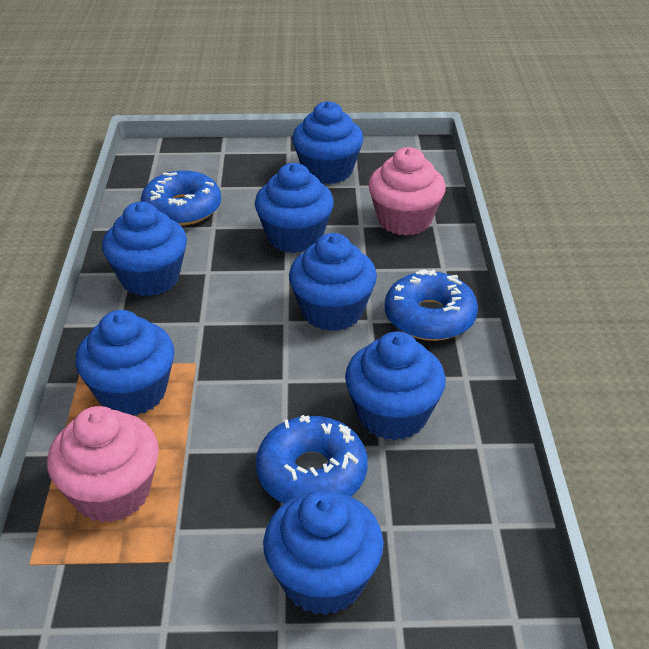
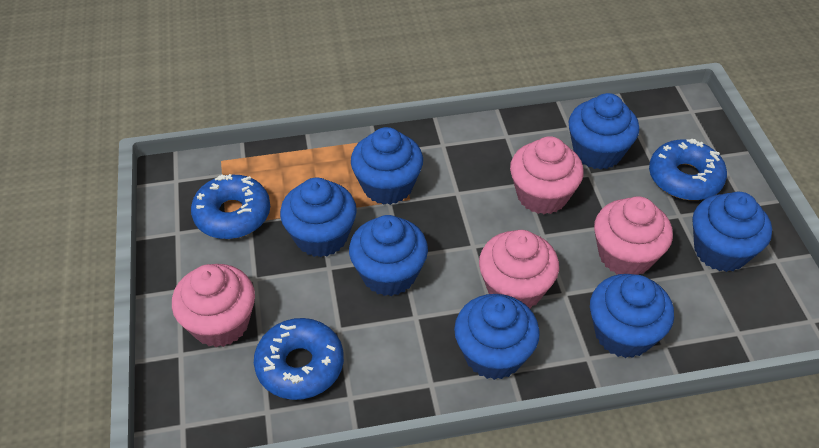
pink cupcake: 2 -> 4

